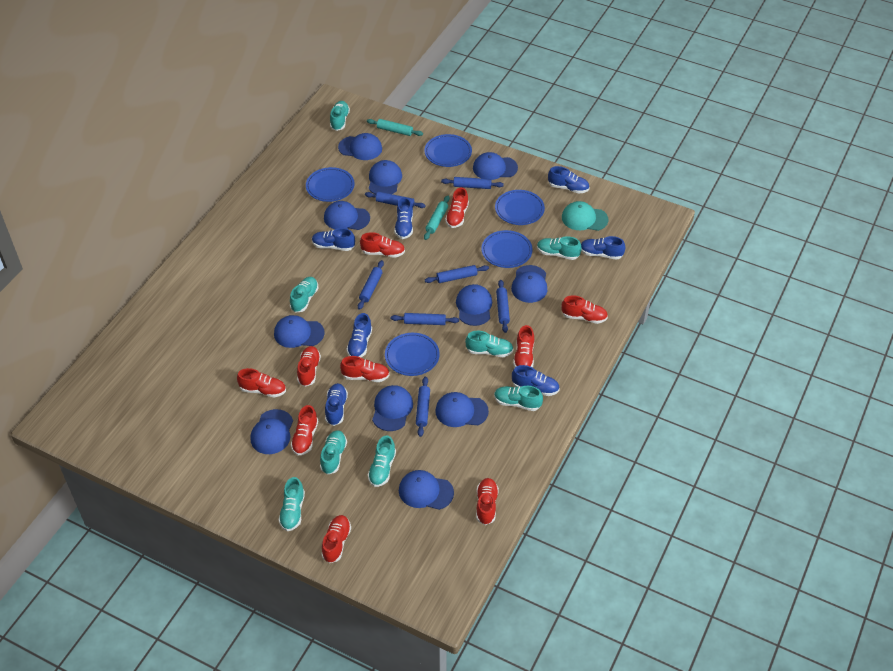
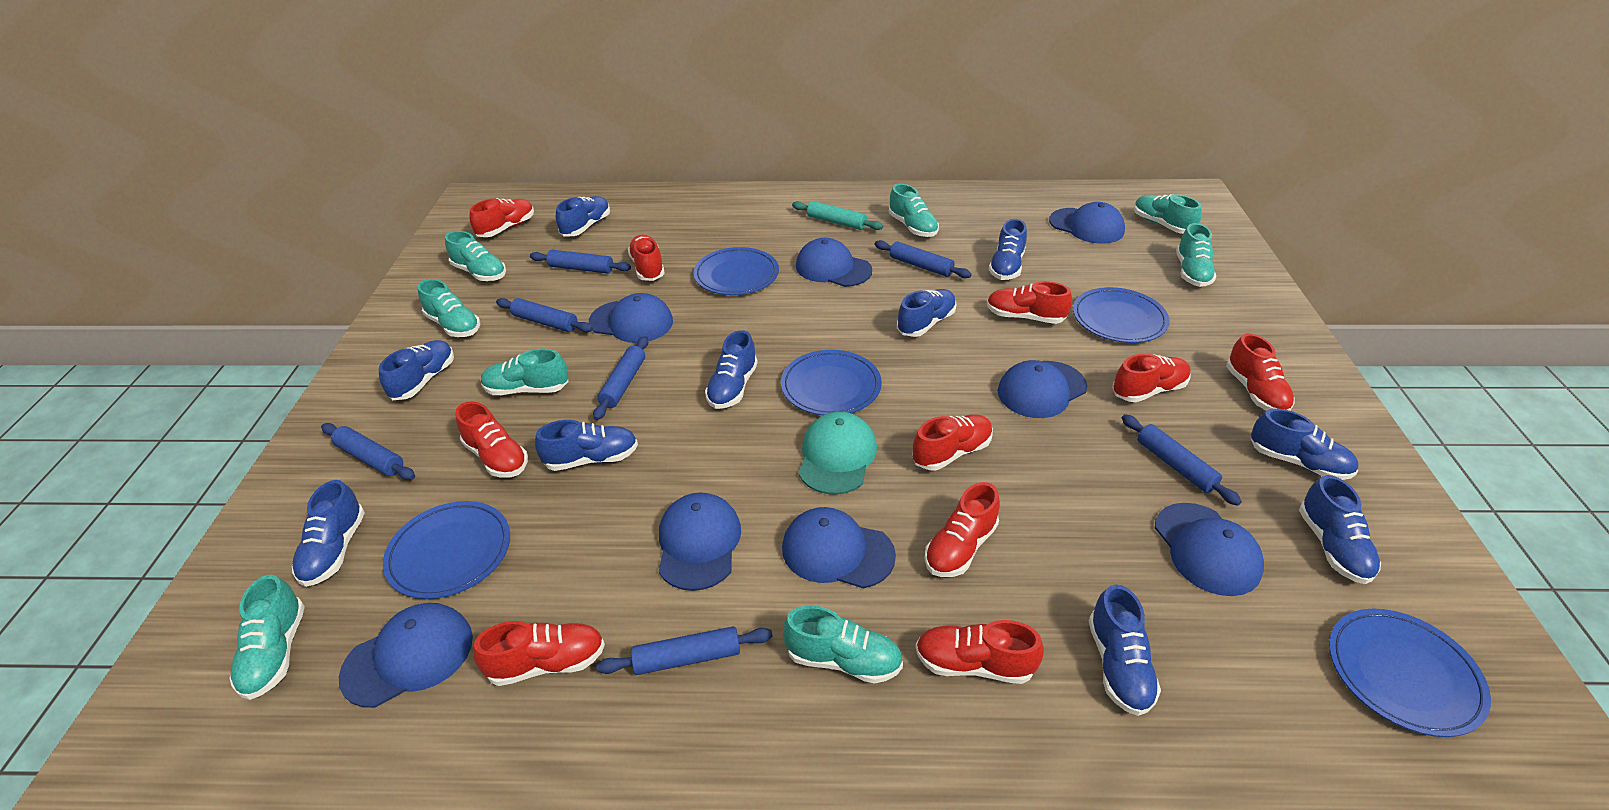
blue cap: 11 -> 8
blue shoe: 7 -> 10
turquoise rolling pin: 2 -> 1

